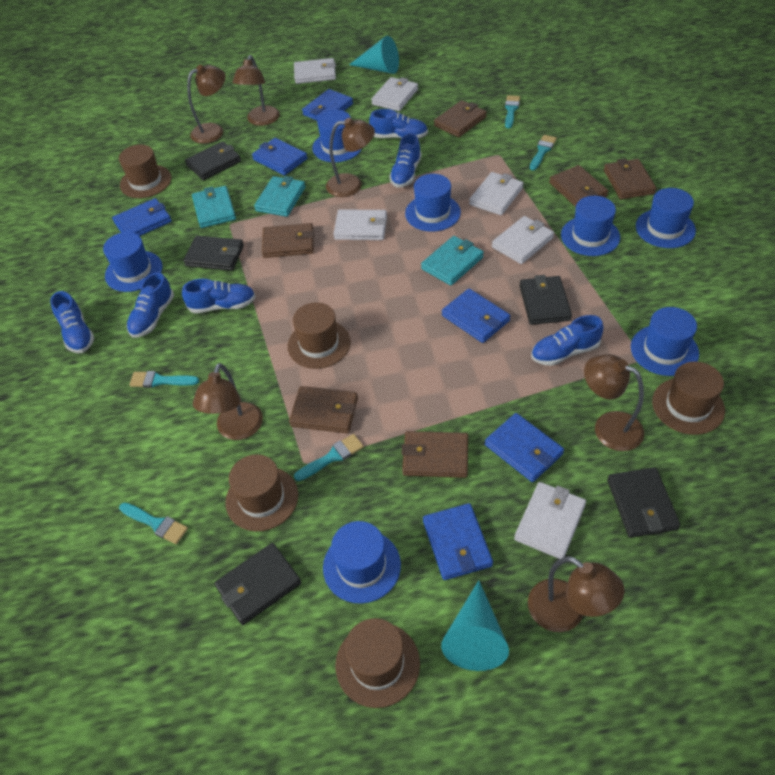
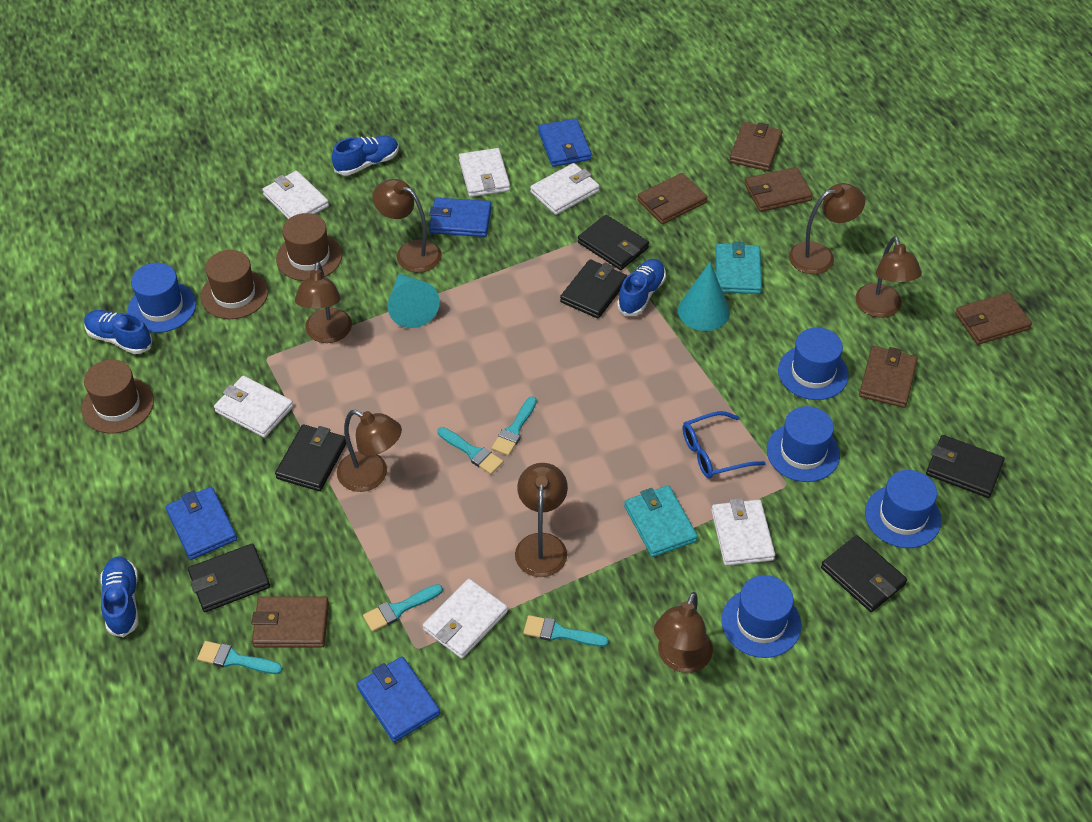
black wallet: 5 -> 6
blue glasses: 0 -> 1
blue hat: 7 -> 5
blue shoe: 6 -> 4
blue wallet: 6 -> 4
brown hat: 5 -> 3
brown lamp: 6 -> 7
turquoise wallet: 3 -> 2

